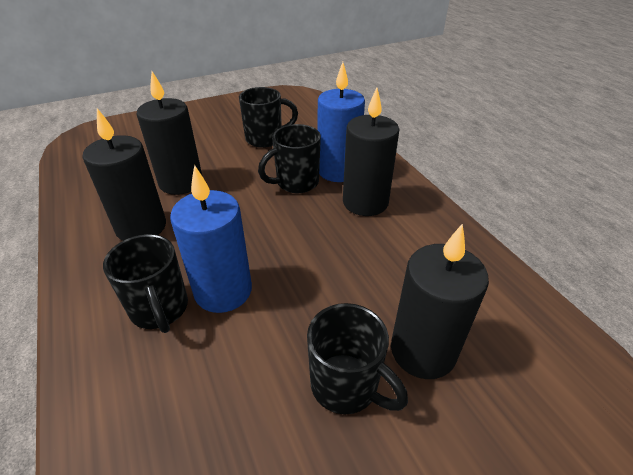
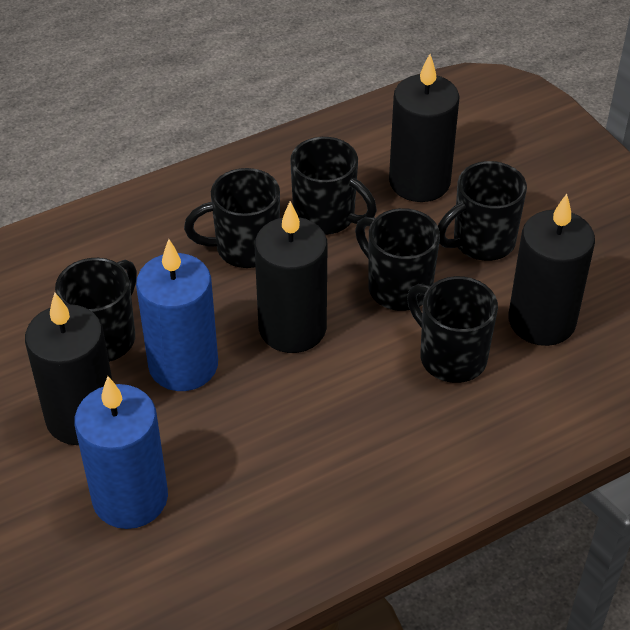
black mug: 4 -> 6

